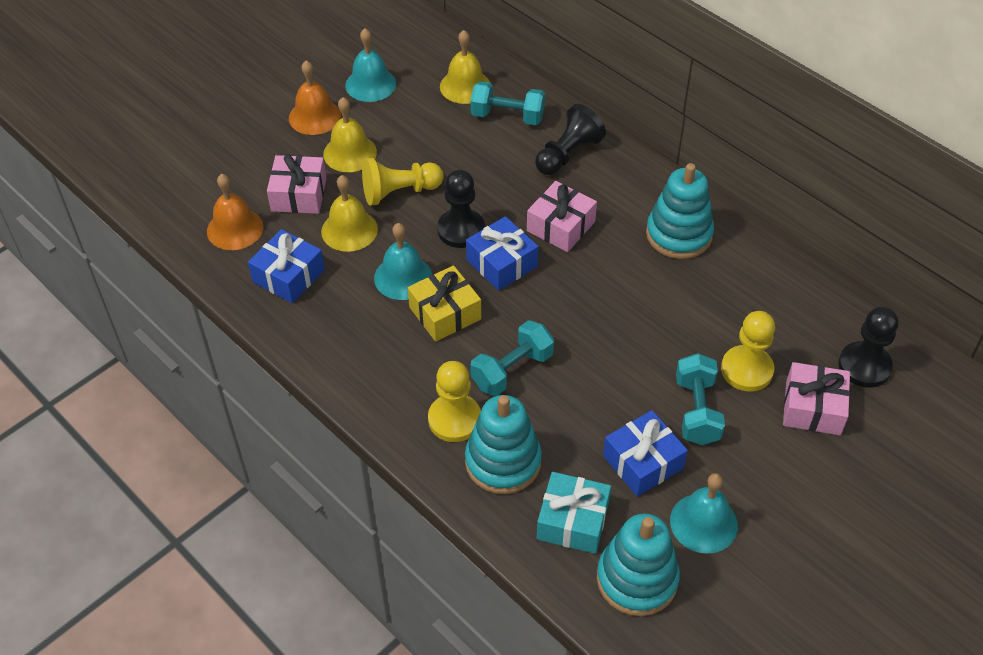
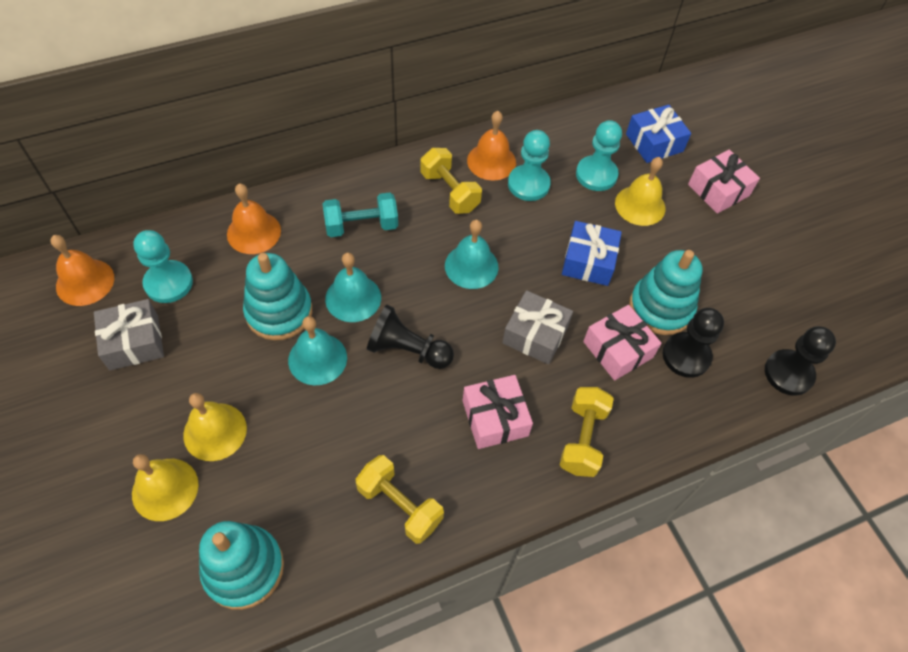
blue gift: 3 -> 2
grey gift: 0 -> 2
orange bell: 2 -> 3
turquoise dumbbell: 3 -> 1
turquoise gift: 1 -> 0
turquoise pawn: 0 -> 3
yellow dumbbell: 0 -> 3
yellow gift: 1 -> 0
yellow pawn: 3 -> 0

